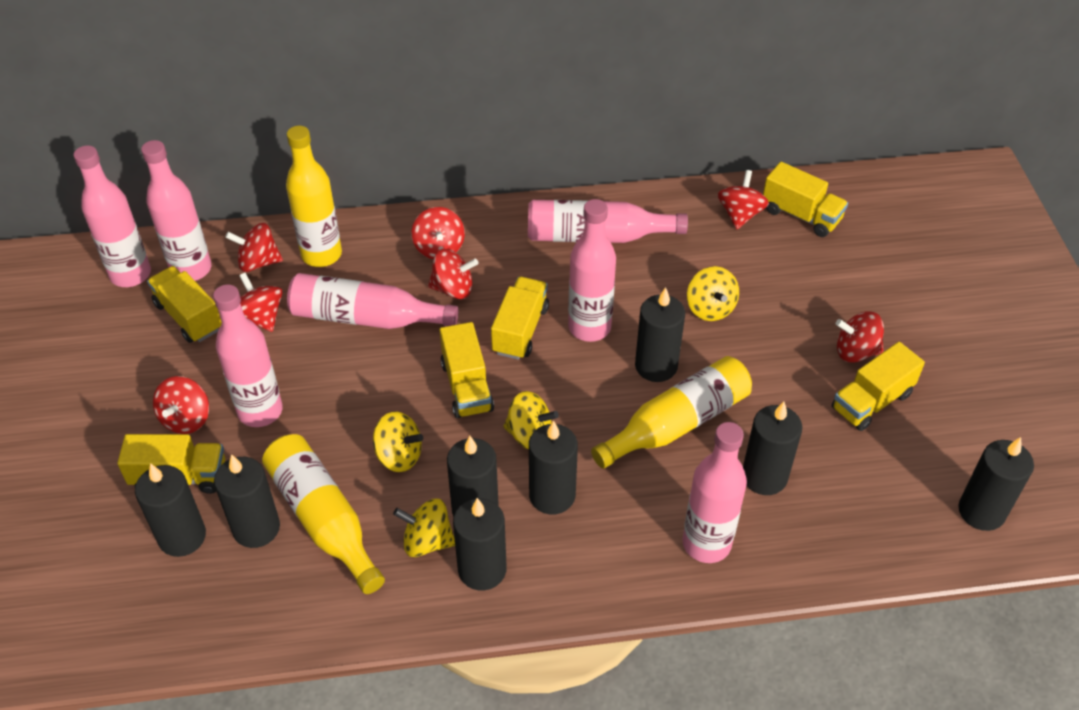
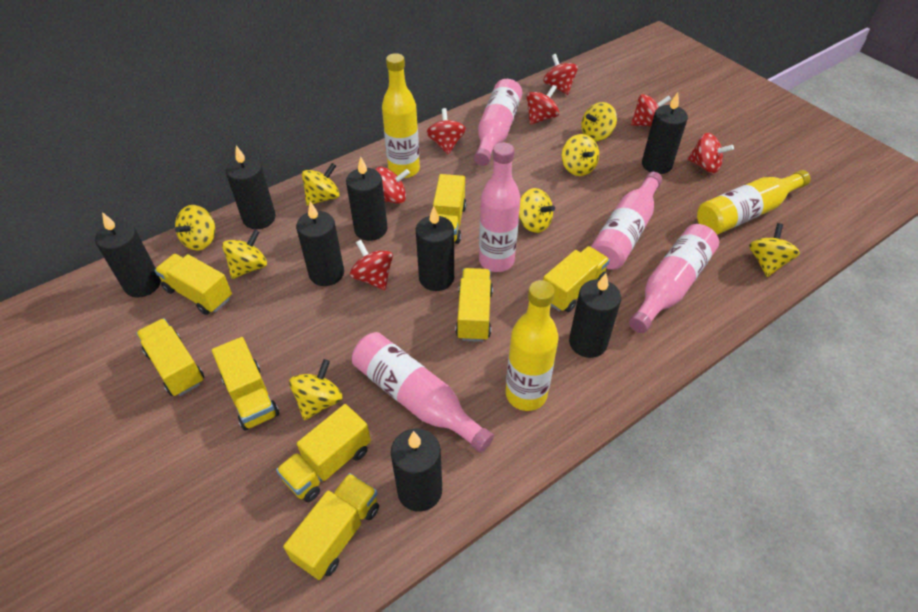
pink bottle: 7 -> 5
yellow spinning top: 4 -> 8
yellow truck: 6 -> 8

